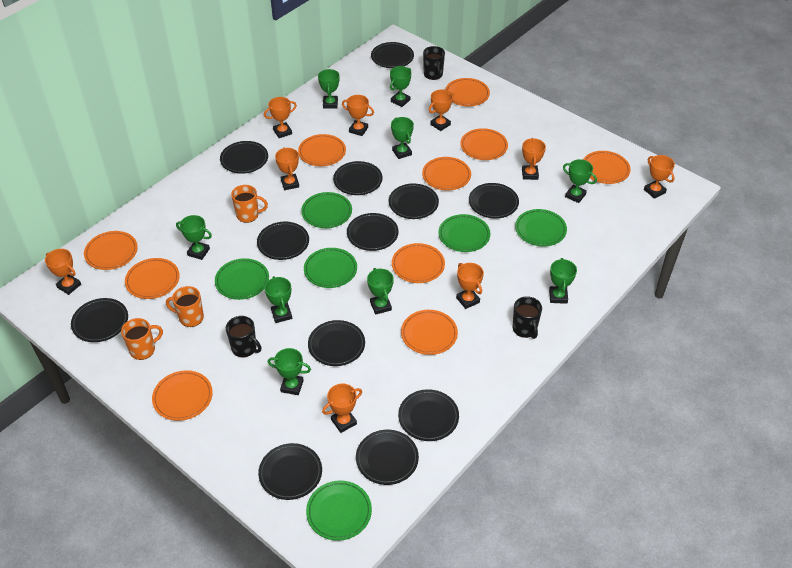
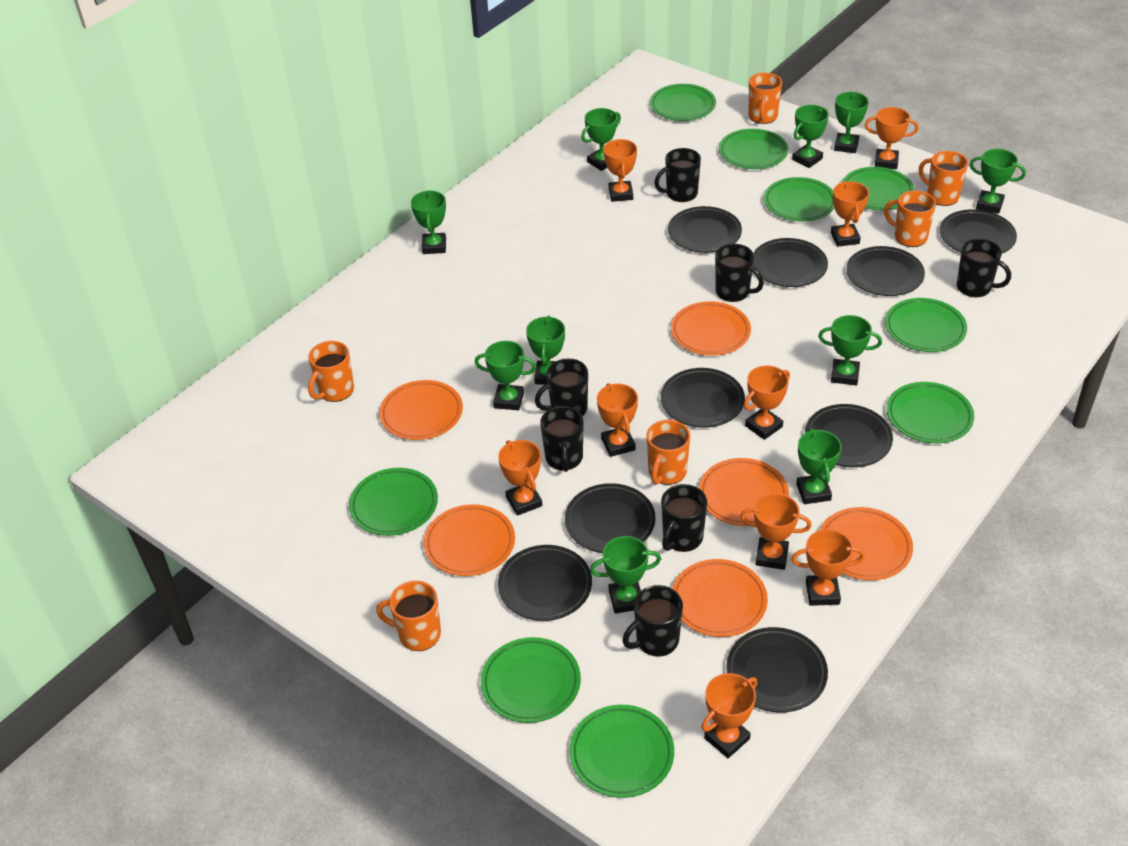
black mug: 3 -> 7
black plate: 12 -> 9
green plate: 6 -> 9
green trophy: 9 -> 10
orange mug: 3 -> 6
orange plate: 10 -> 6

